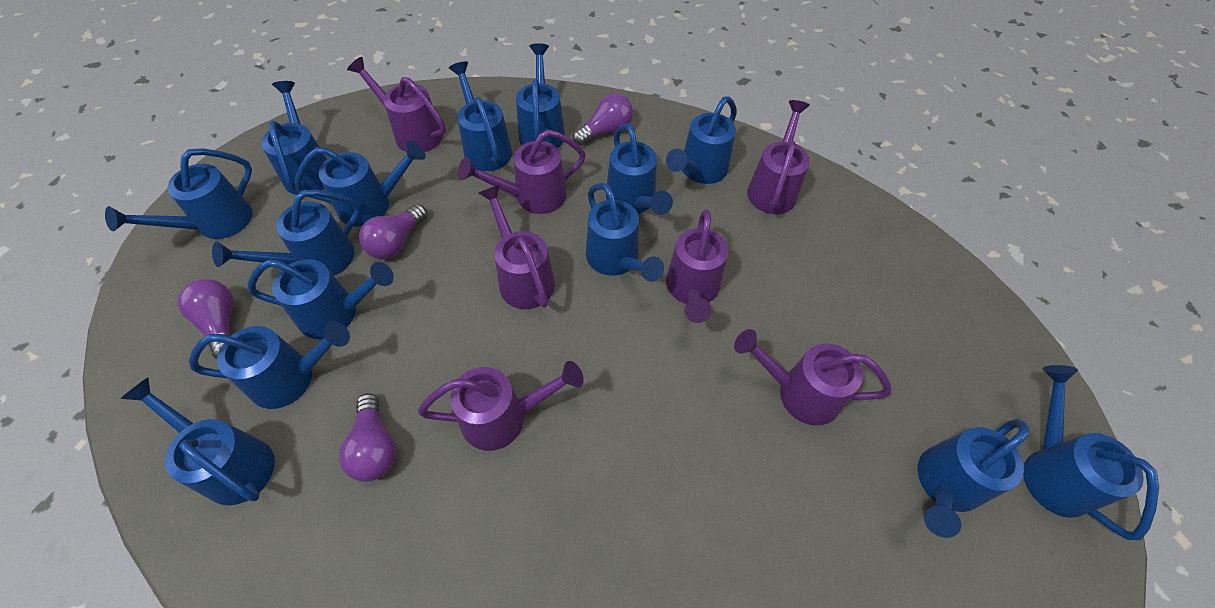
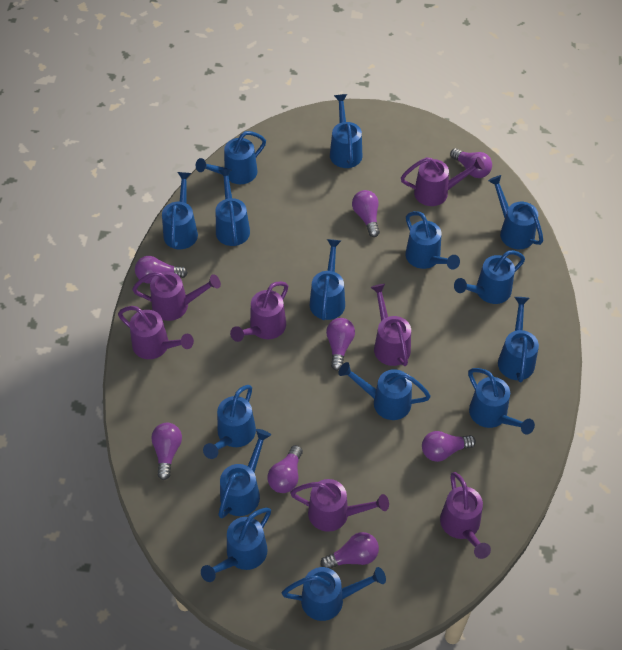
blue watering can: 14 -> 15
purple light bulb: 4 -> 8

